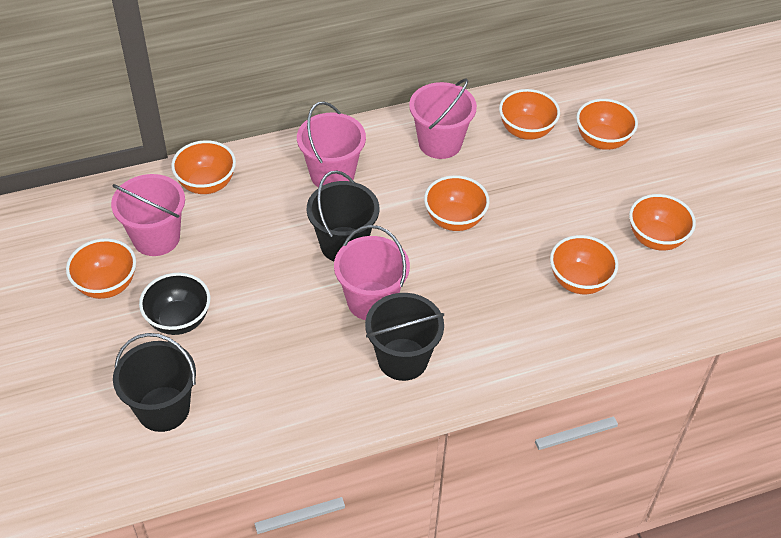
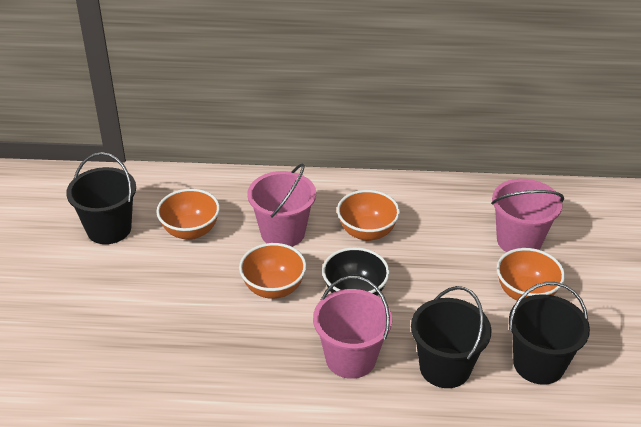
orange bowl: 7 -> 4
pink bucket: 4 -> 3

